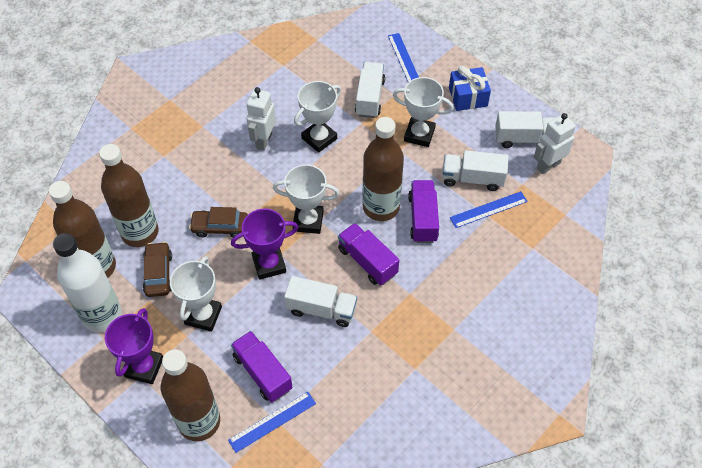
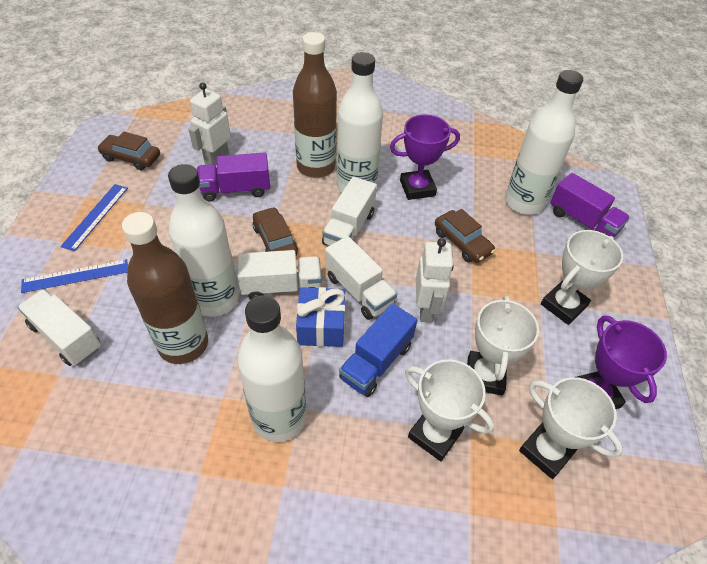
blue ruler: 3 -> 2
blue truck: 0 -> 1
brown bottle: 4 -> 2
brown car: 2 -> 3
purple truck: 3 -> 2
white bottle: 1 -> 4

